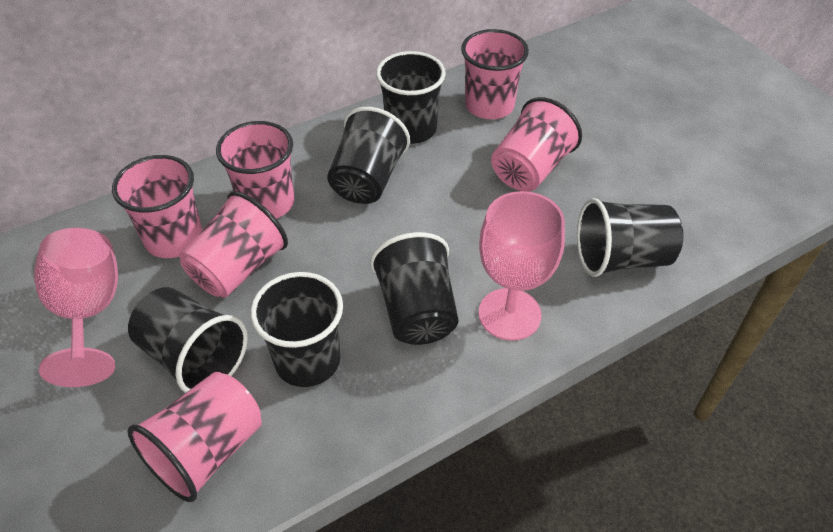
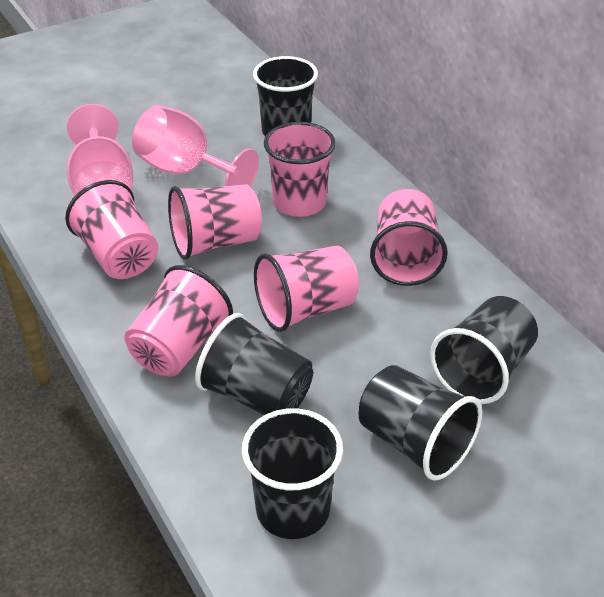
black cup: 6 -> 5

